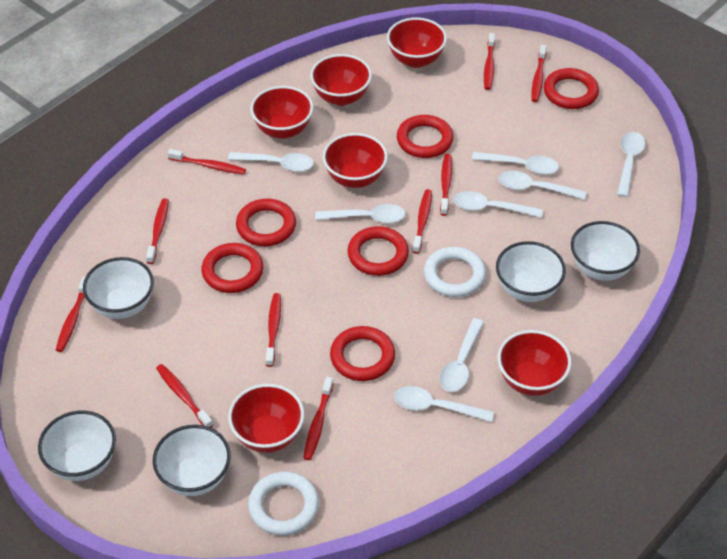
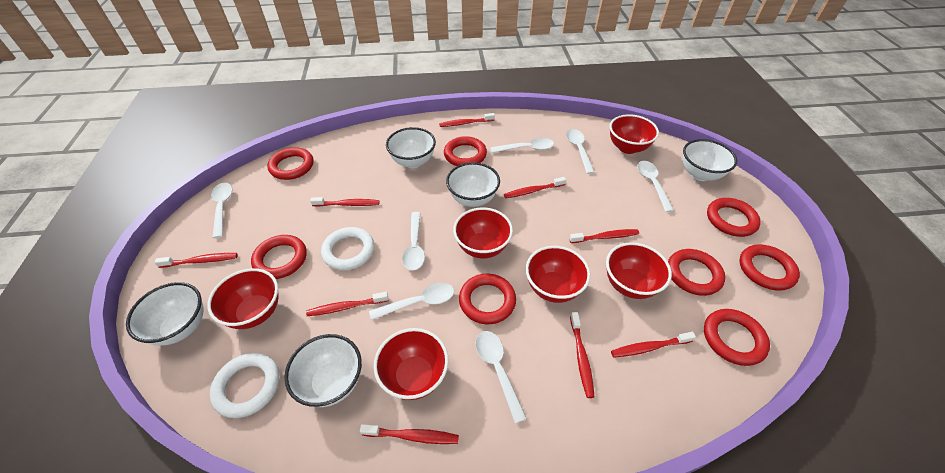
red ring: 6 -> 8
red toothbrush: 10 -> 9
white spoon: 8 -> 7

